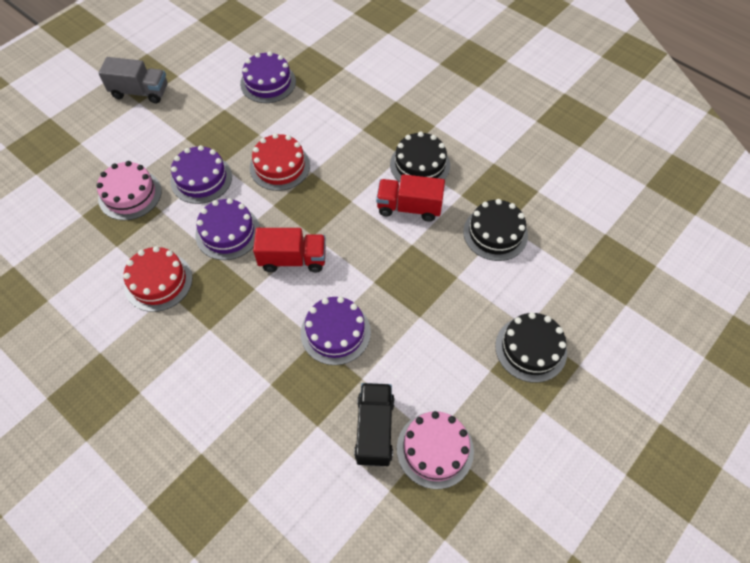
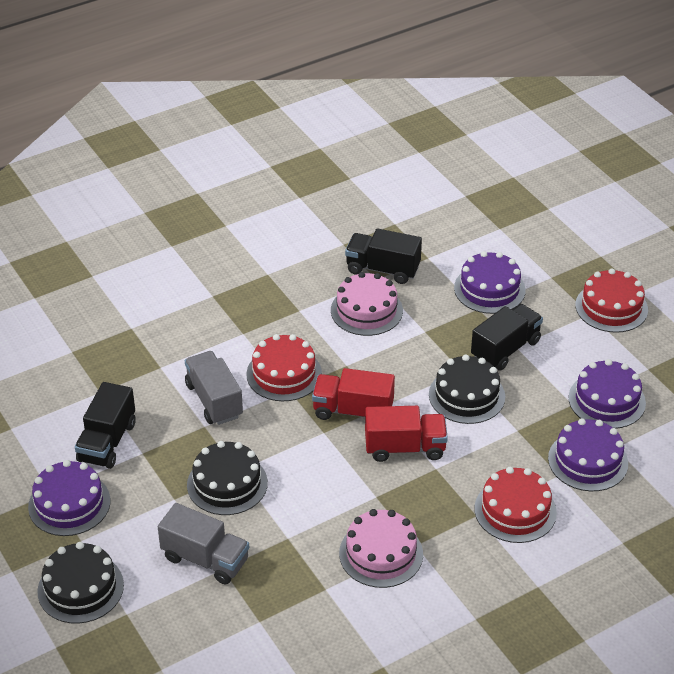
black truck: 1 -> 3
grey truck: 1 -> 2
red cake: 2 -> 3

